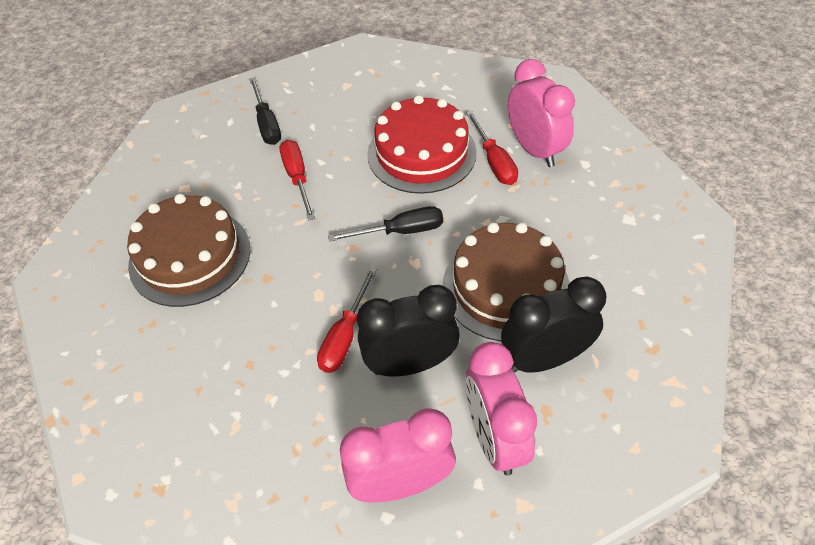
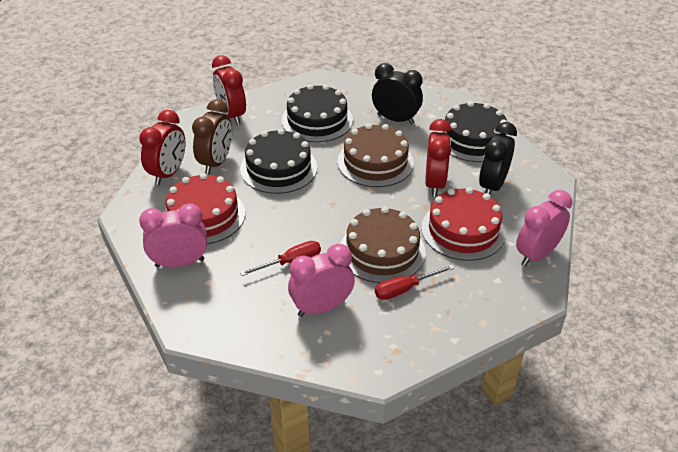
black cake: 0 -> 3
black screwdriver: 2 -> 0
brown clock: 0 -> 1
red cake: 1 -> 2
red clock: 0 -> 3
red screwdriver: 3 -> 2

